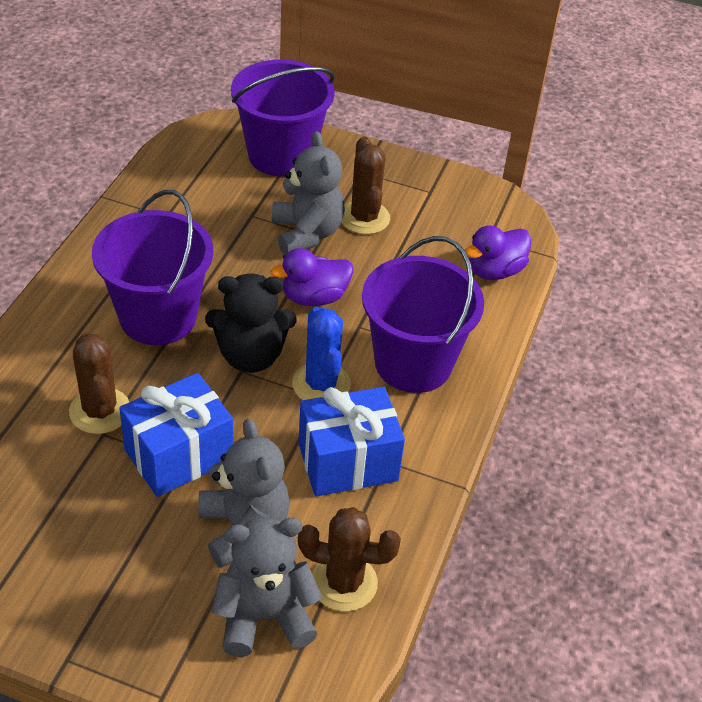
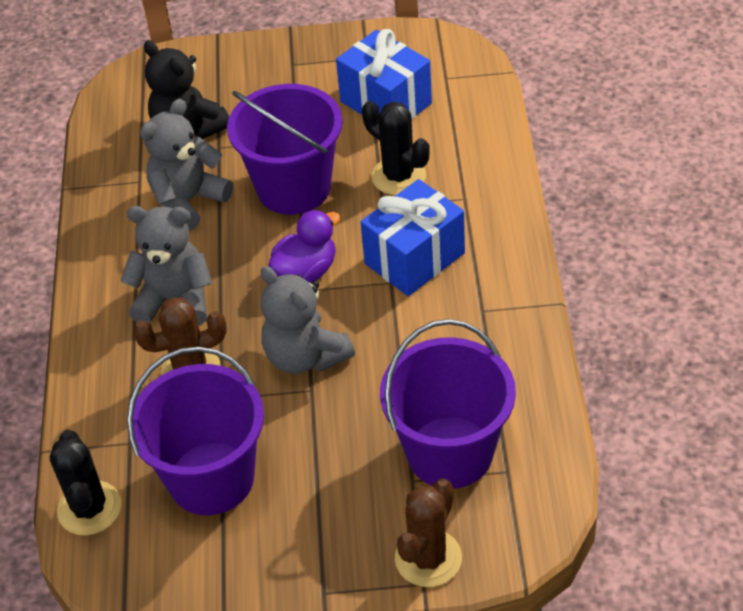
black cactus: 0 -> 2
blue cactus: 1 -> 0
brown cactus: 3 -> 2
purple duck: 2 -> 1

